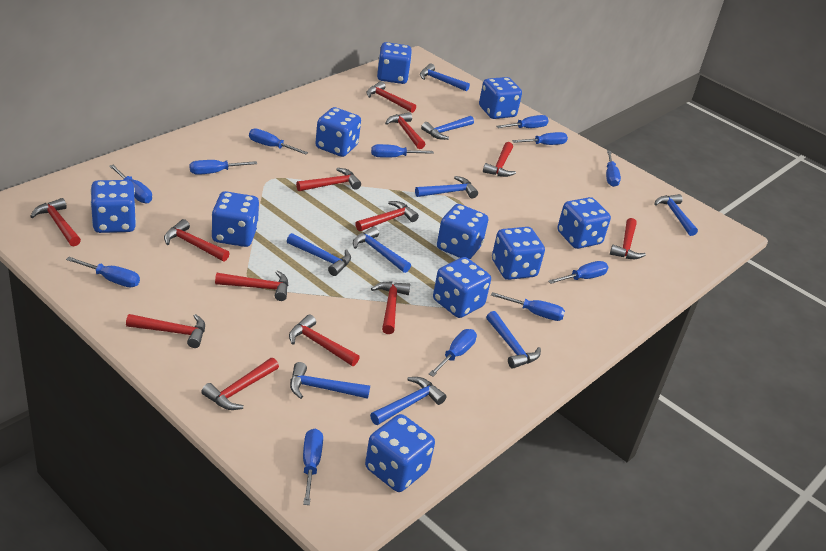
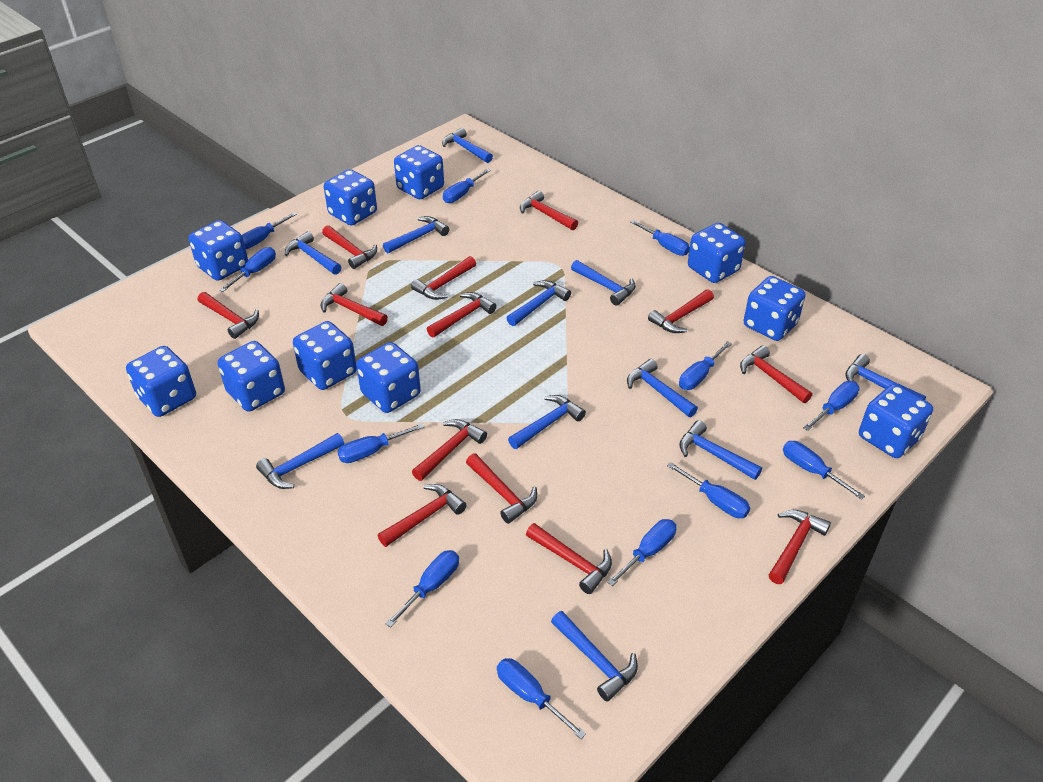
blue hammer: 9 -> 11

